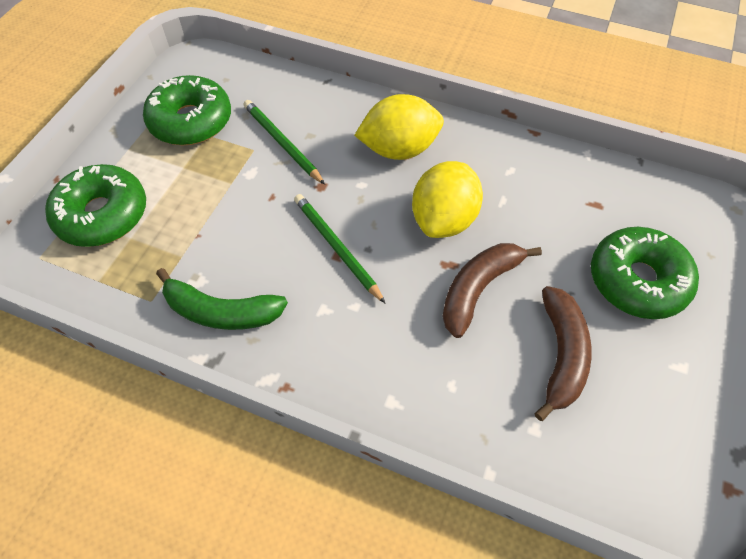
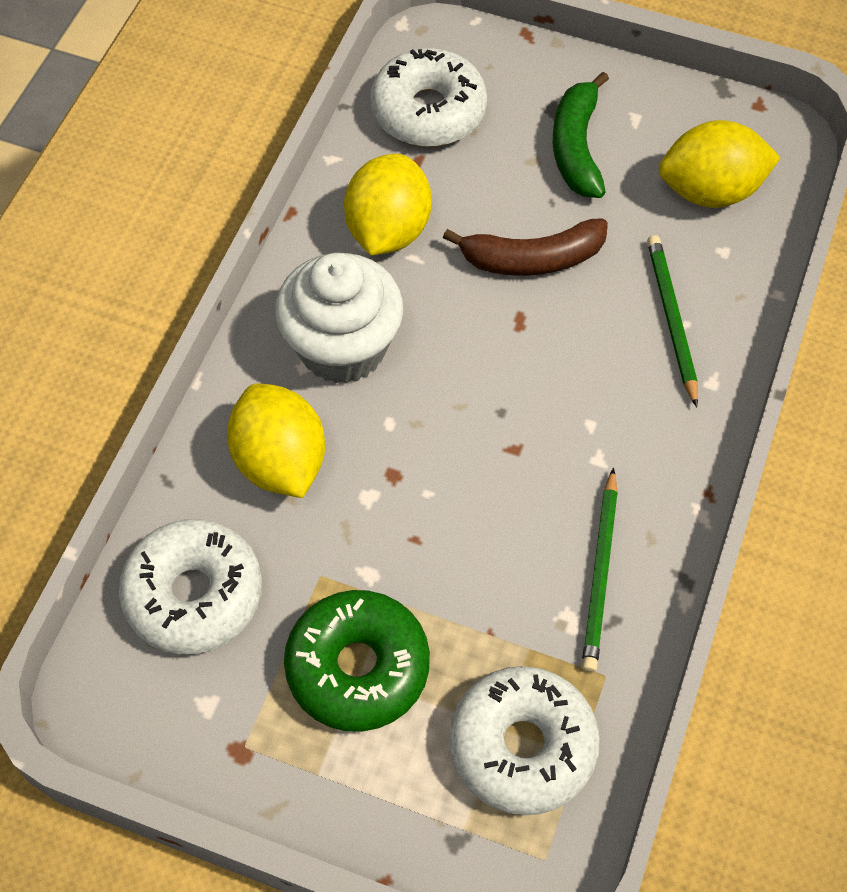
brown banana: 2 -> 1
green donut: 3 -> 1
white cupcake: 0 -> 1
white donut: 0 -> 3
yellow lemon: 2 -> 3

